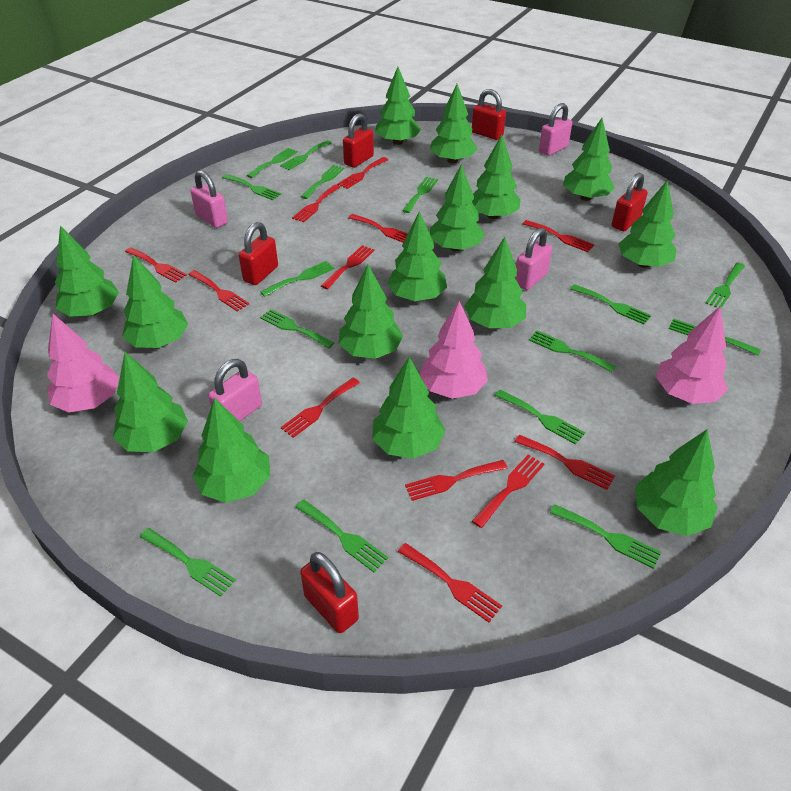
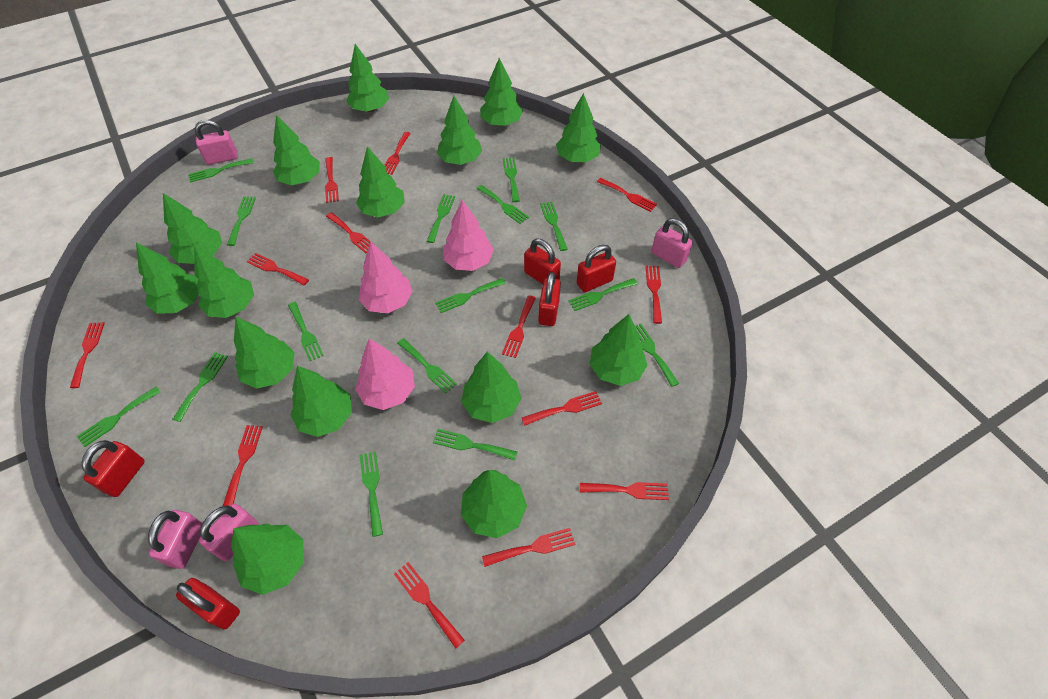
red fork: 12 -> 13

